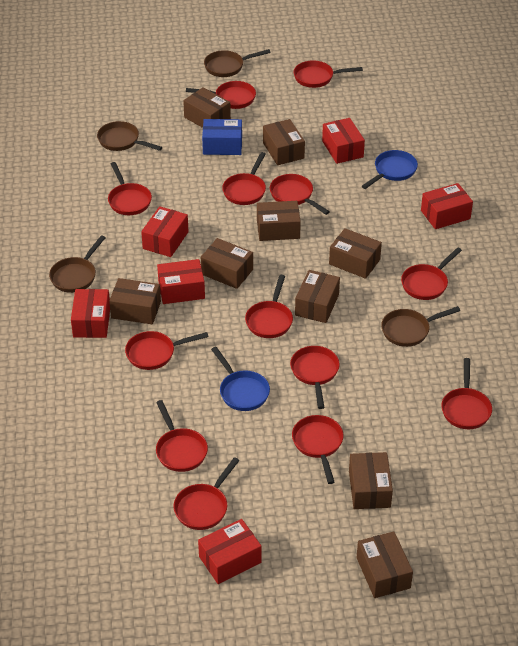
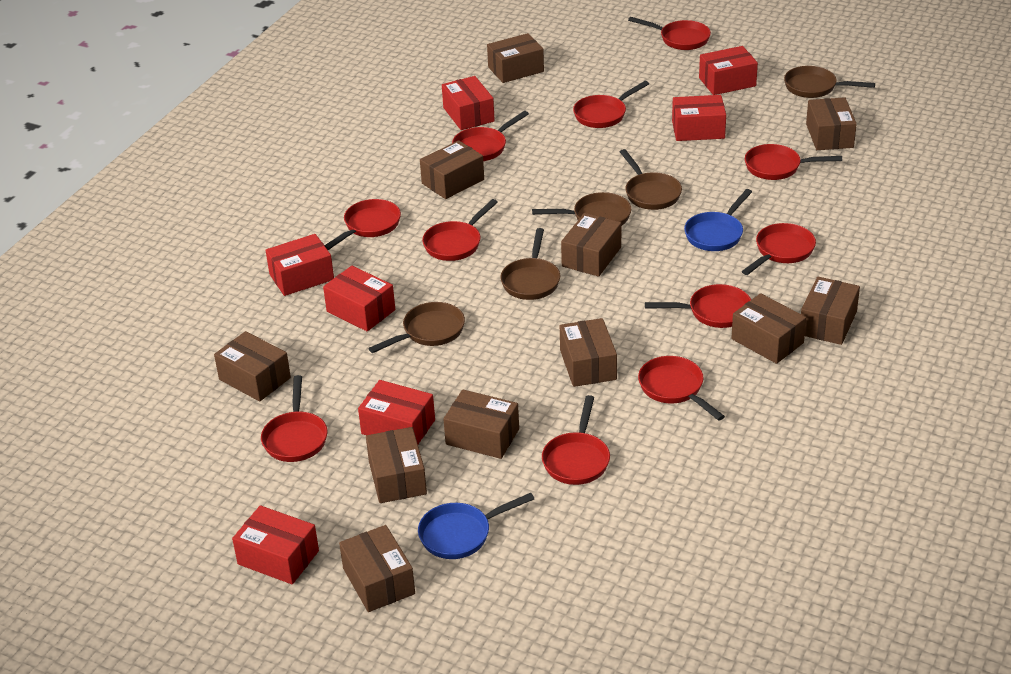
blue box: 1 -> 0
brown box: 9 -> 11
brown pan: 4 -> 5
red box: 6 -> 7
red pan: 13 -> 11

